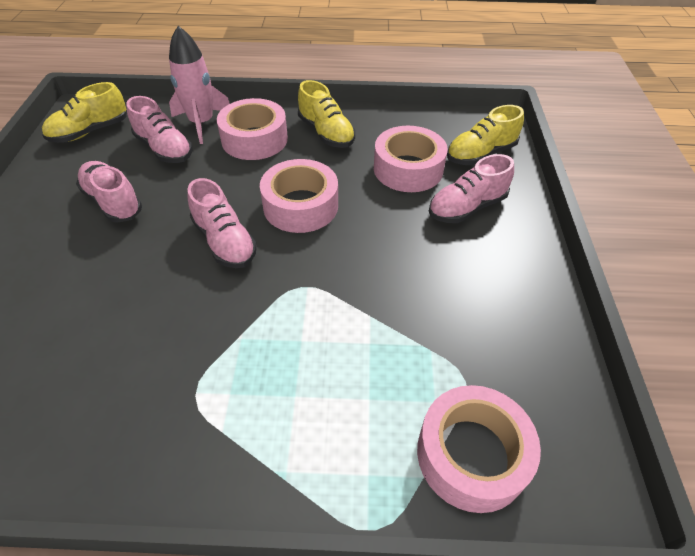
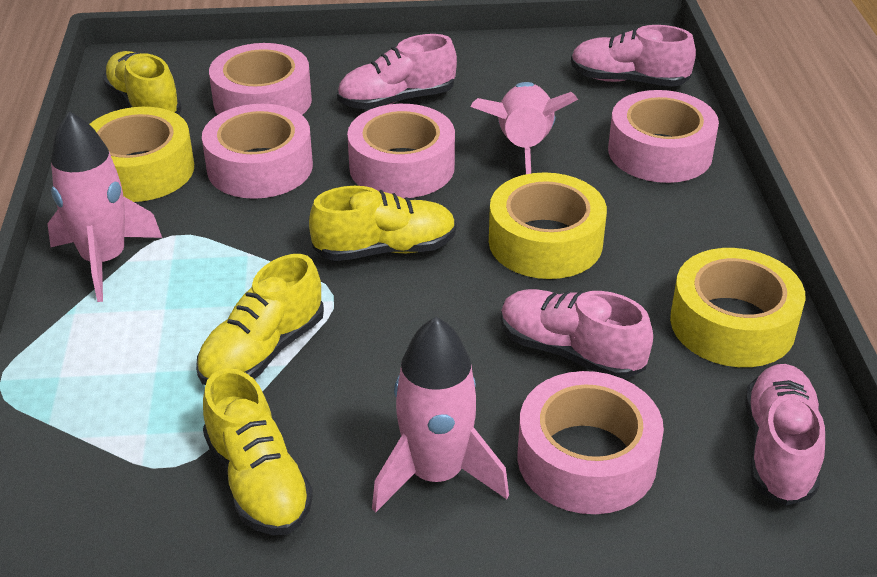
pink rocket: 1 -> 3
pink tape: 4 -> 5
yellow shoe: 3 -> 4
yellow tape: 0 -> 3

